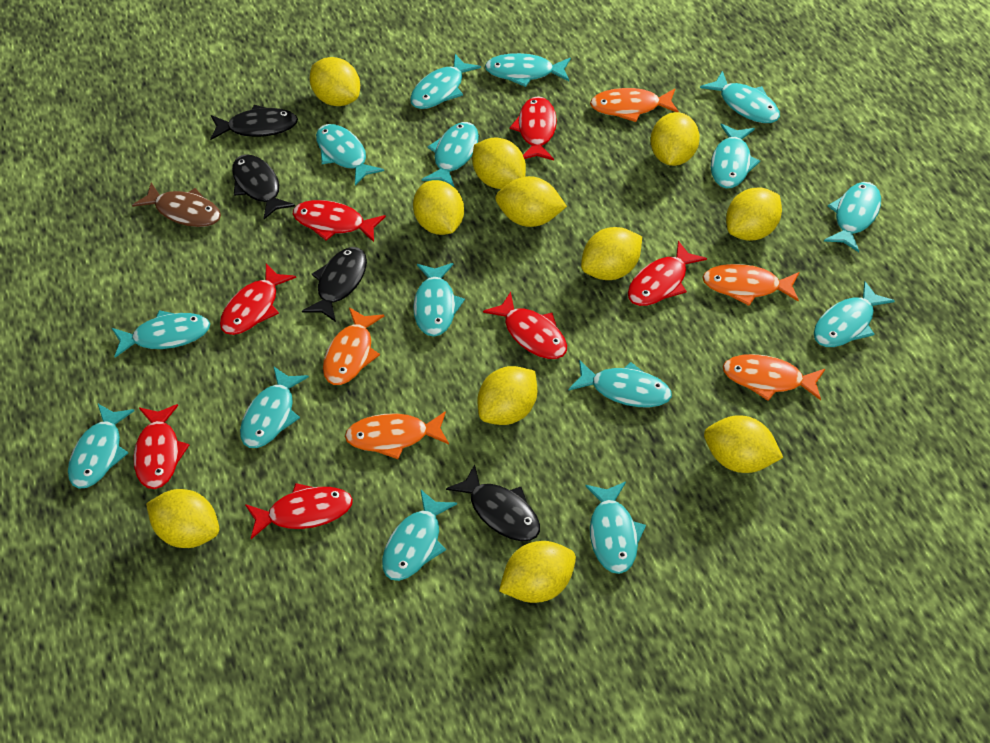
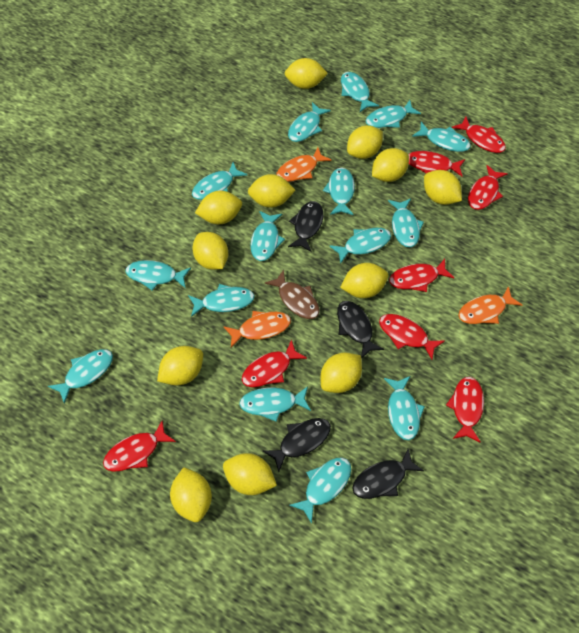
orange fish: 5 -> 3
red fish: 7 -> 8
yellow lemon: 11 -> 12

